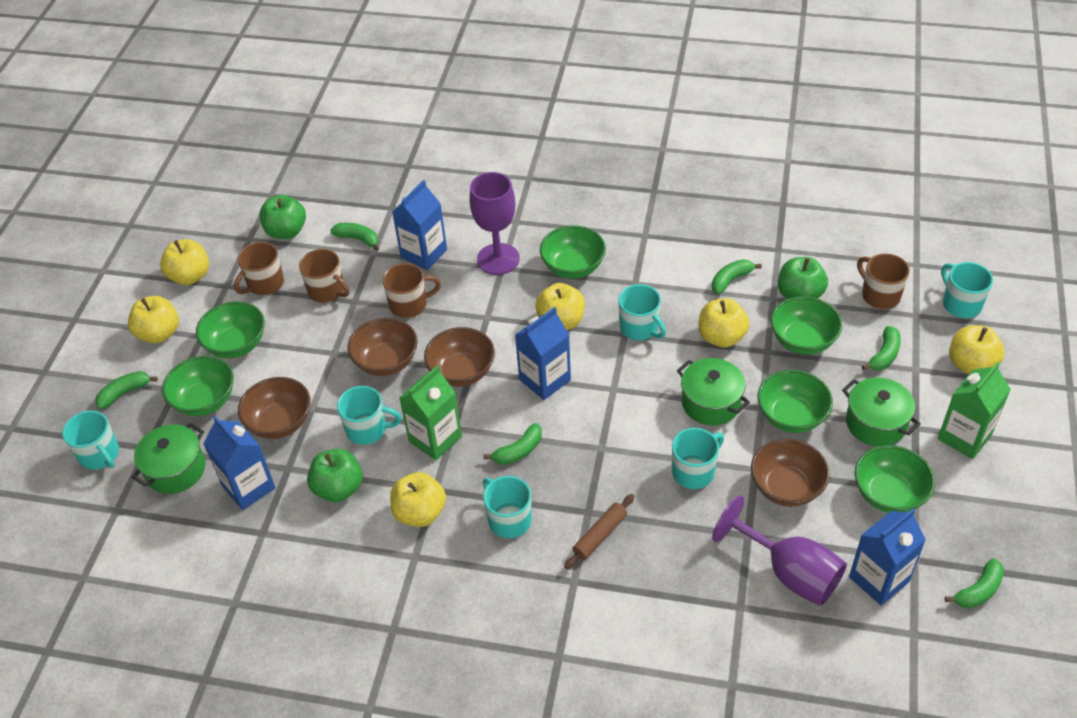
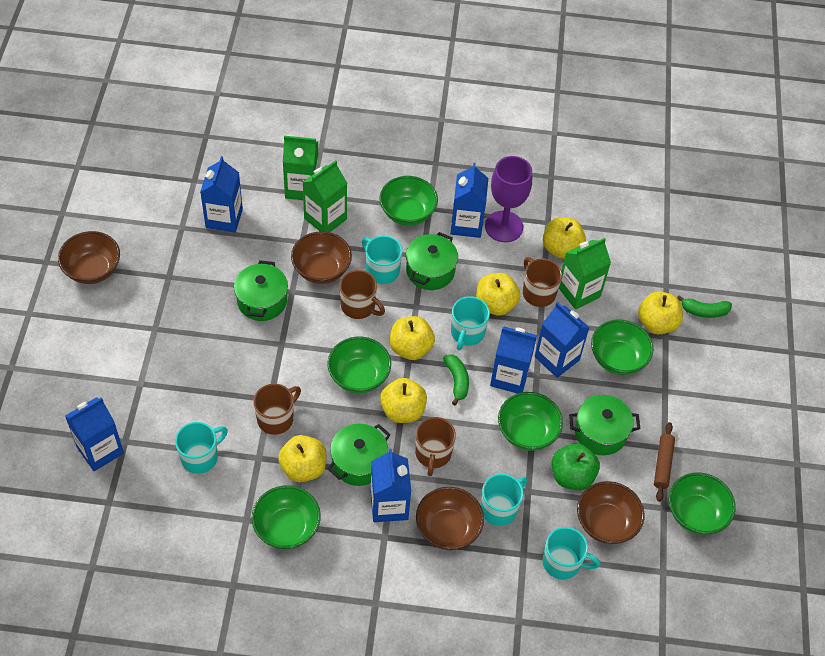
blue carton: 4 -> 6
green apple: 3 -> 1
green banana: 6 -> 2
green carton: 2 -> 3
green pot: 3 -> 4
purple goblet: 2 -> 1
turquoise mug: 6 -> 5

